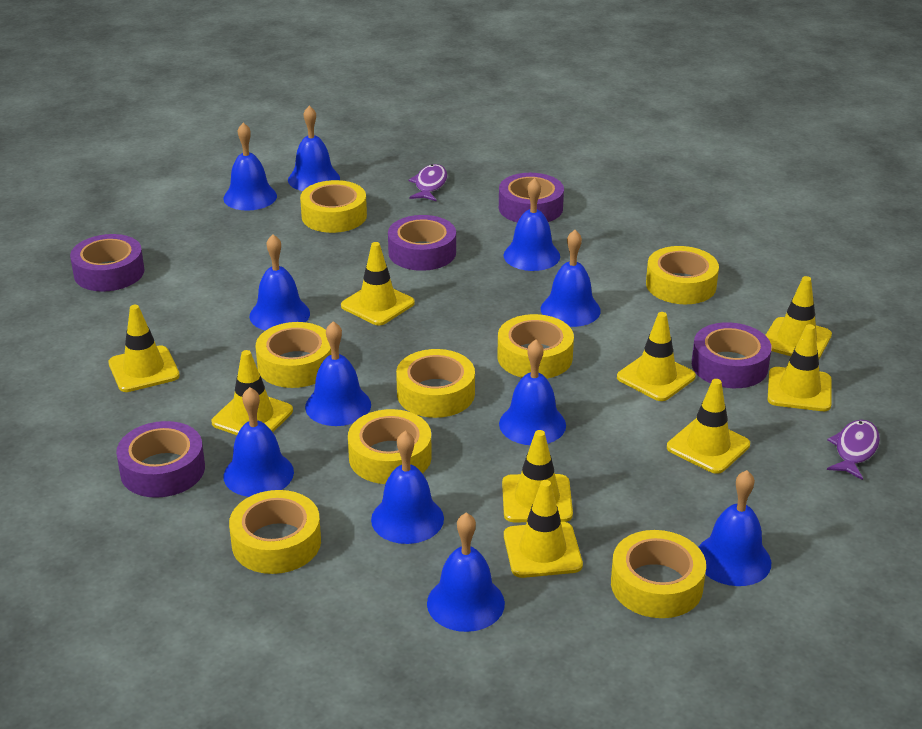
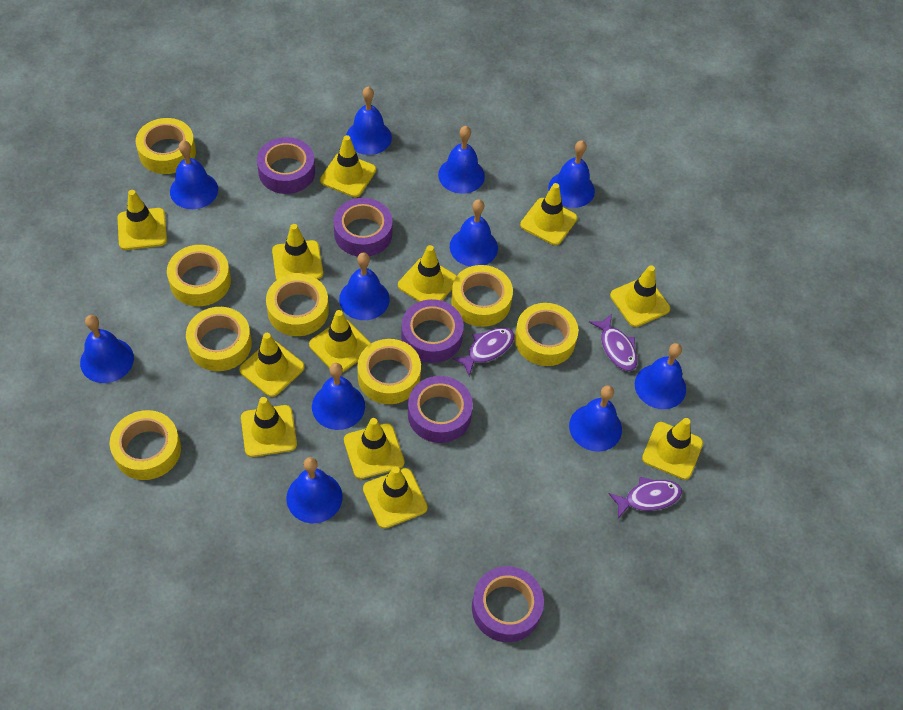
purple fish: 2 -> 3
yellow traffic cone: 9 -> 12

